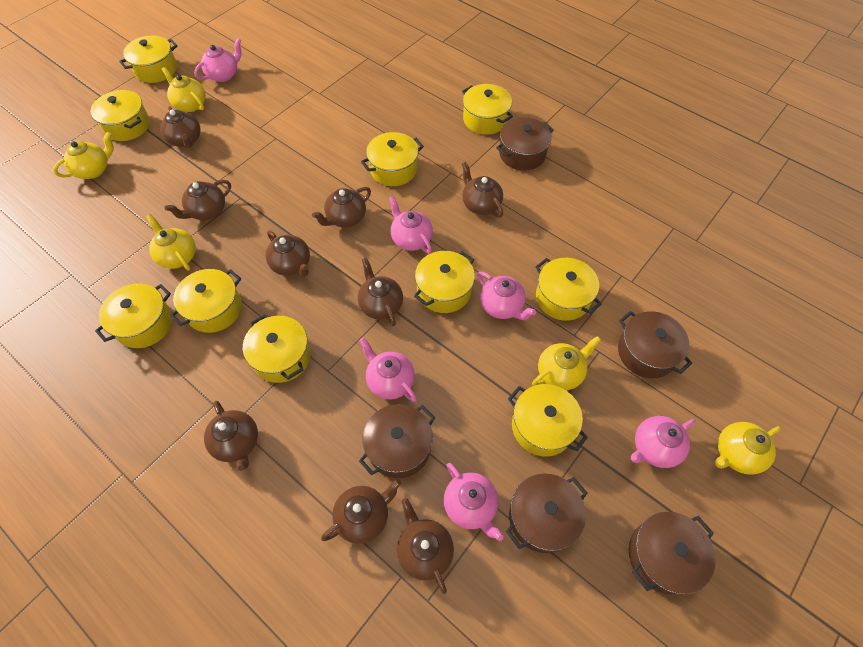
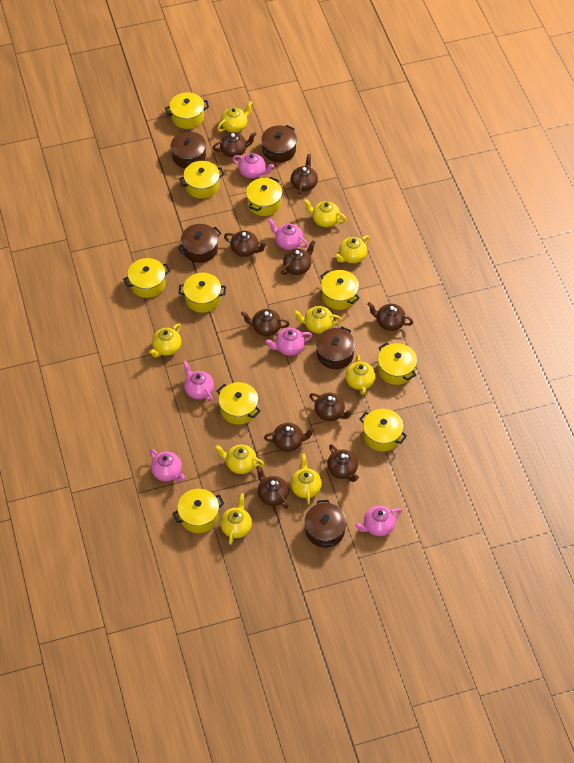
brown teapot: 9 -> 10
yellow teapot: 5 -> 9

